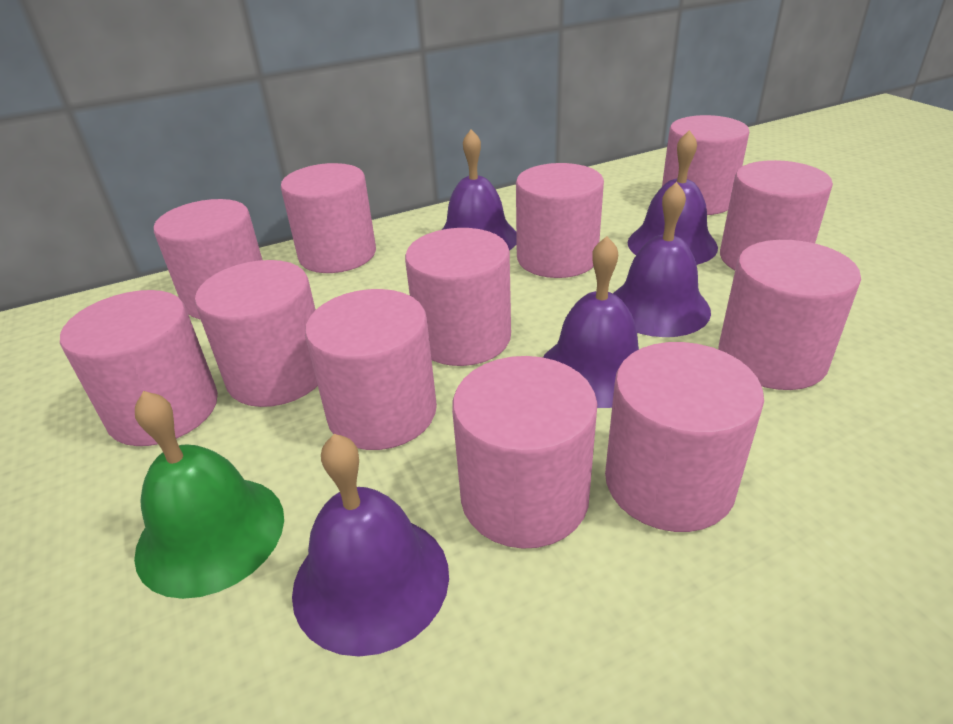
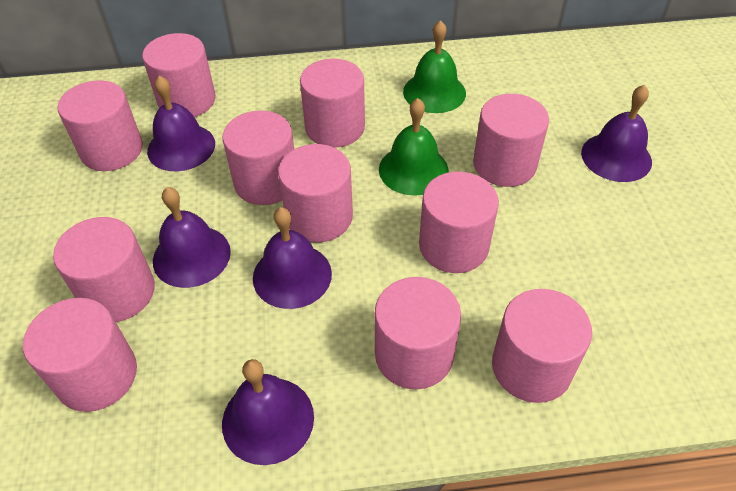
green bell: 1 -> 2
pink cylinder: 12 -> 11

